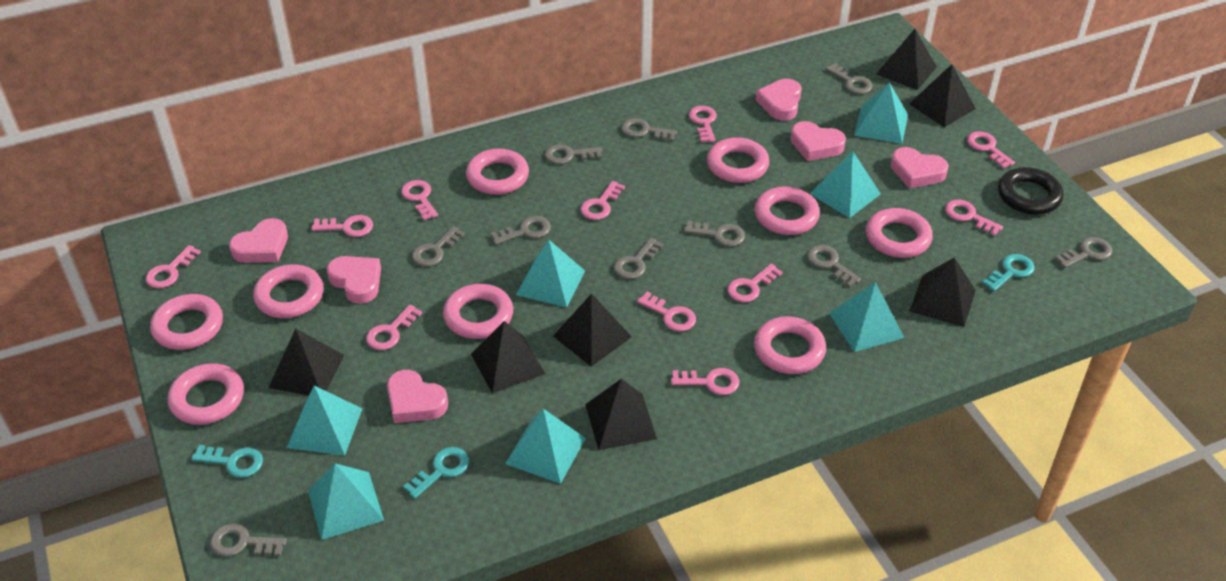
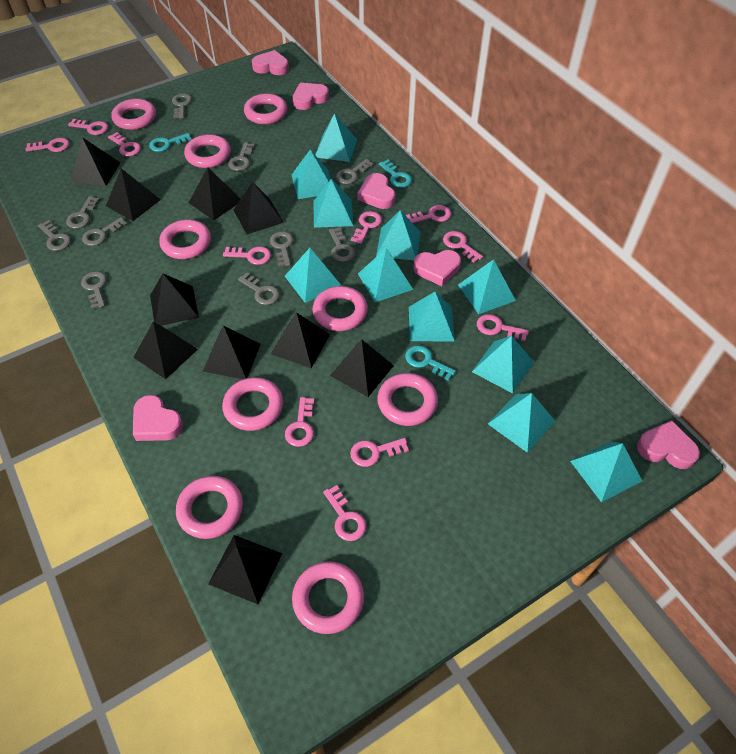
black pyramid: 7 -> 10
black ring: 1 -> 0
turquoise pyramid: 7 -> 11

